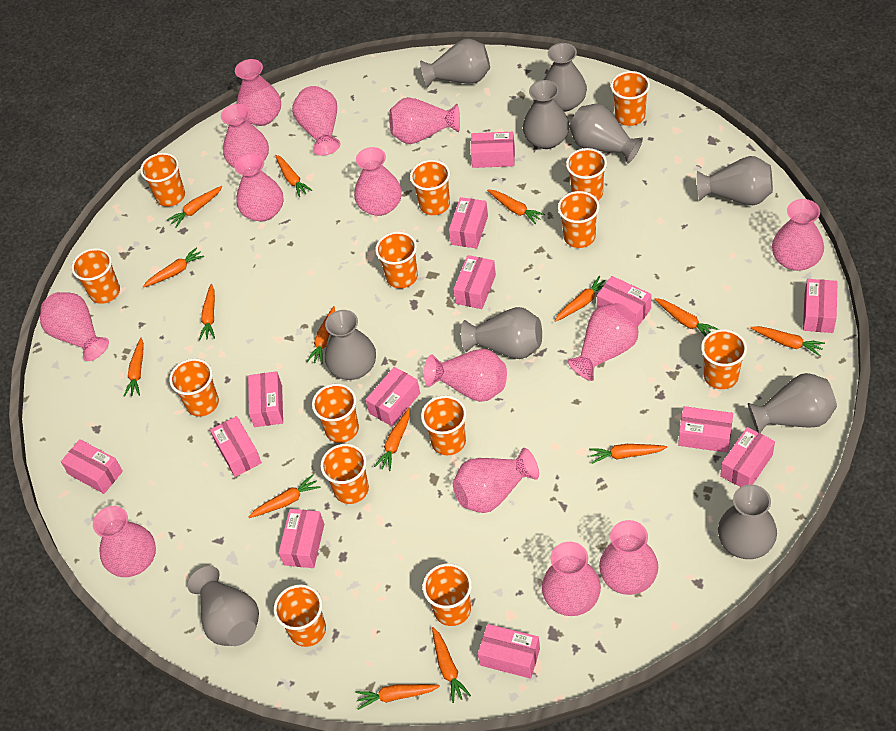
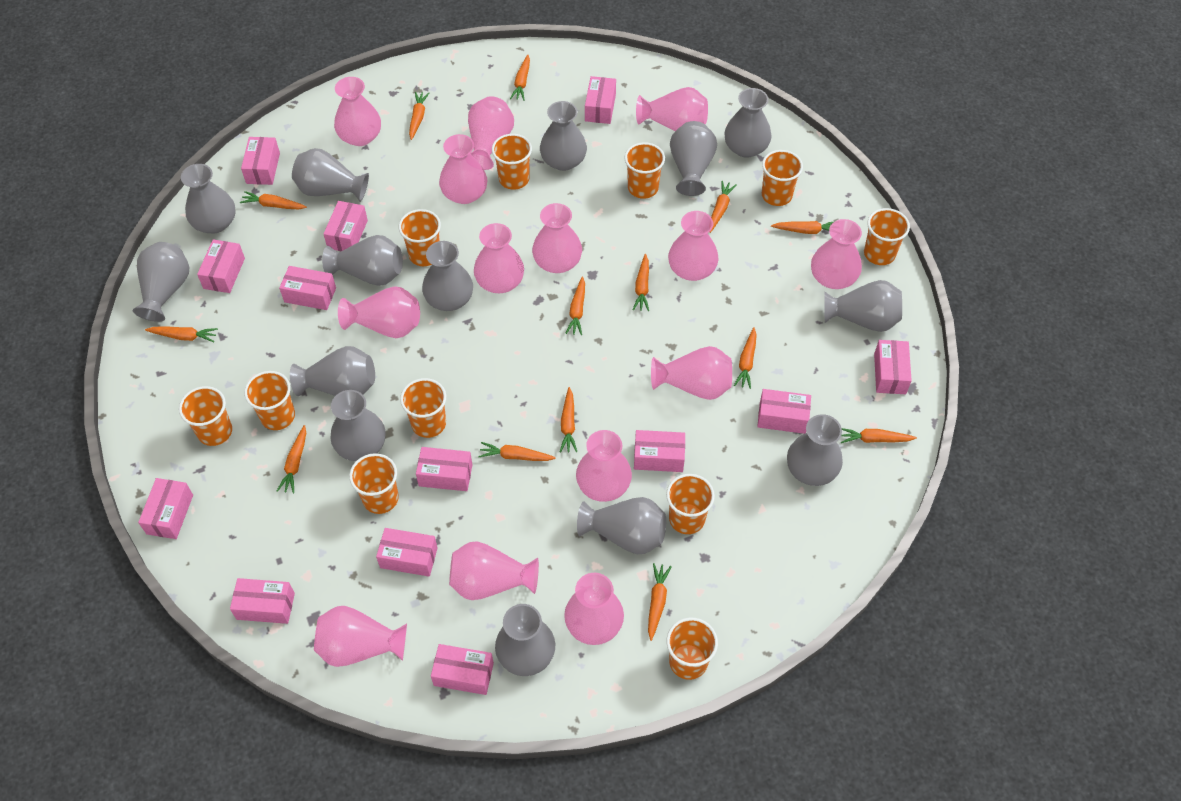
grey vase: 10 -> 14
orange carrot: 15 -> 14
orange cup: 14 -> 11

